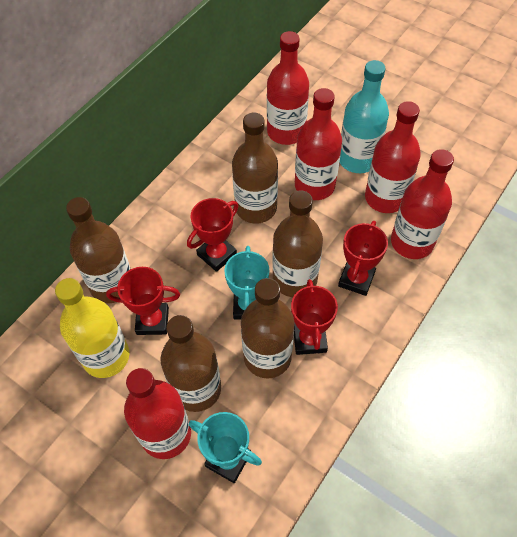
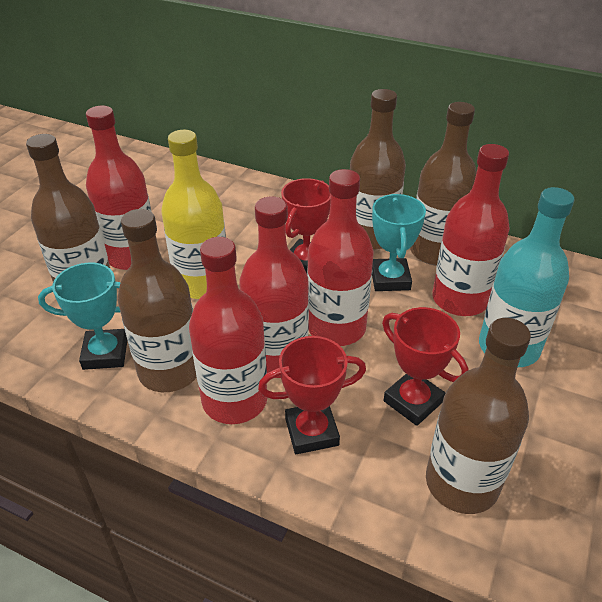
red trophy: 4 -> 3

